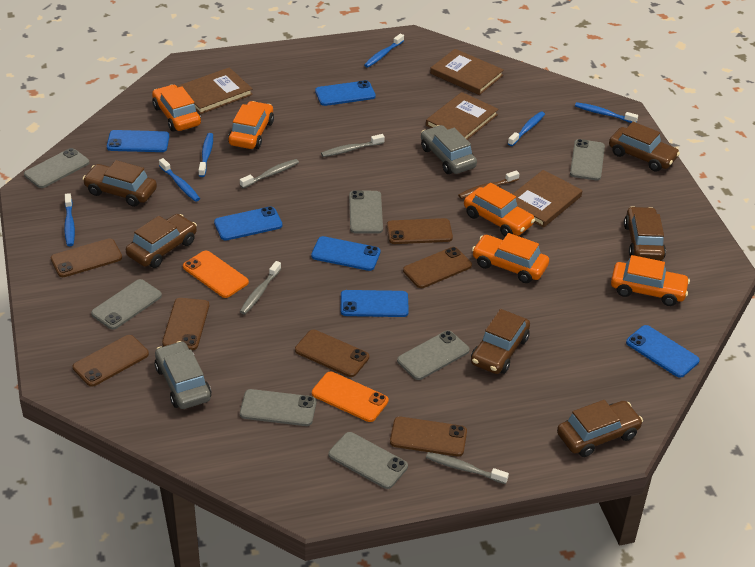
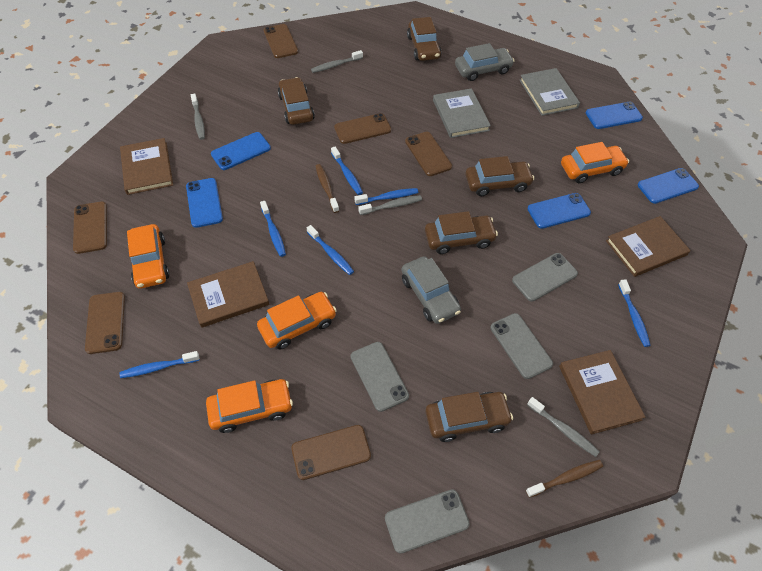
blue phone: 6 -> 5
brown car: 6 -> 5
brown phone: 7 -> 6
brown toothbrush: 1 -> 2
grey book: 0 -> 2
grey phone: 7 -> 4
orange car: 5 -> 4
orange phone: 2 -> 0

